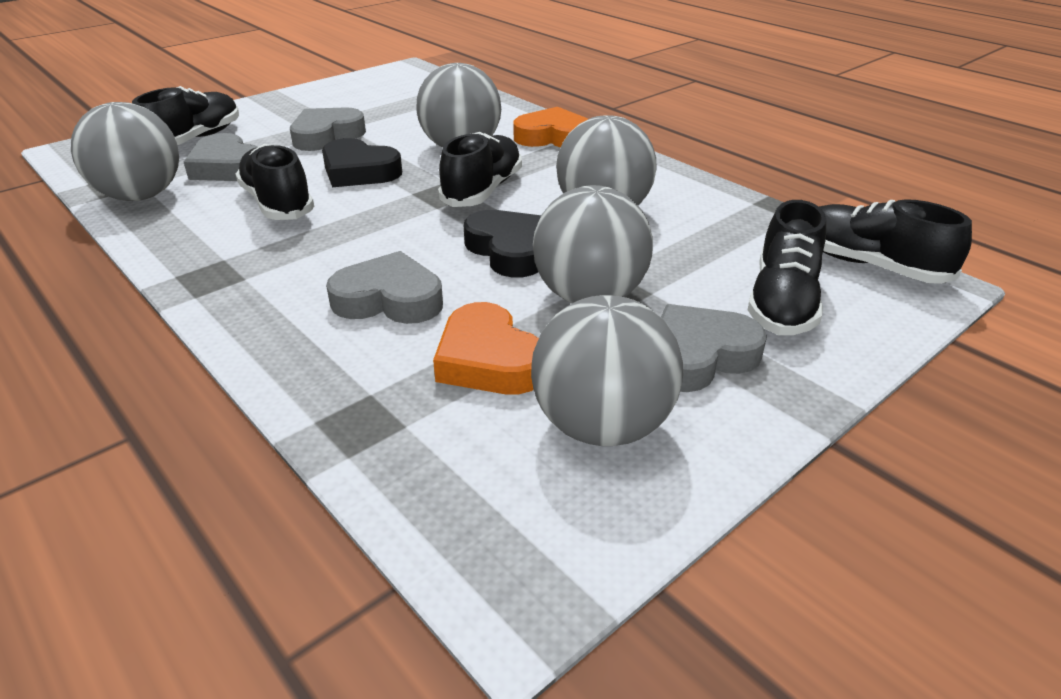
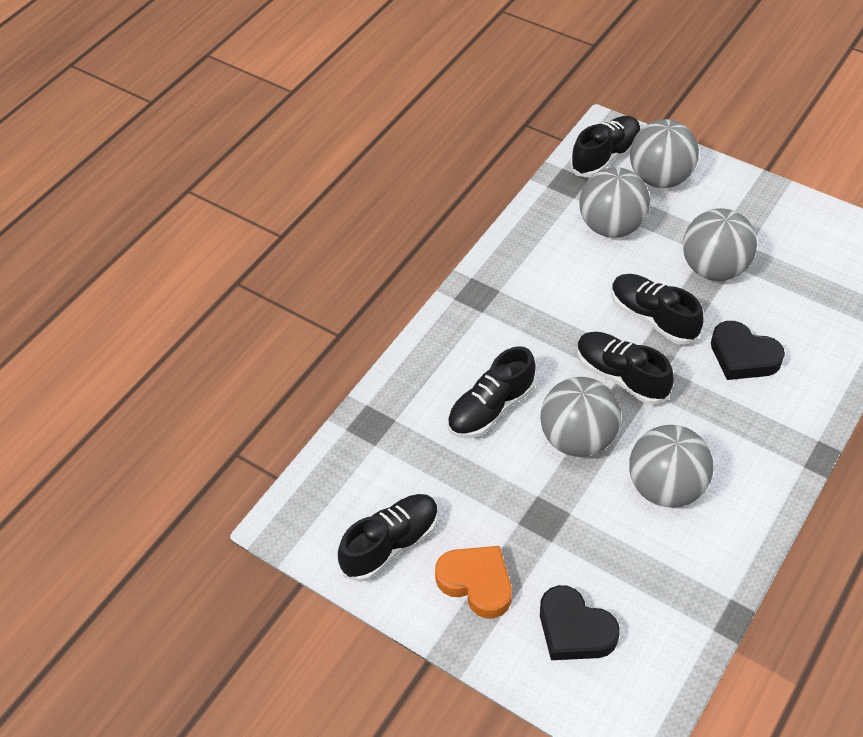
grey heart: 4 -> 0
orange heart: 2 -> 1

